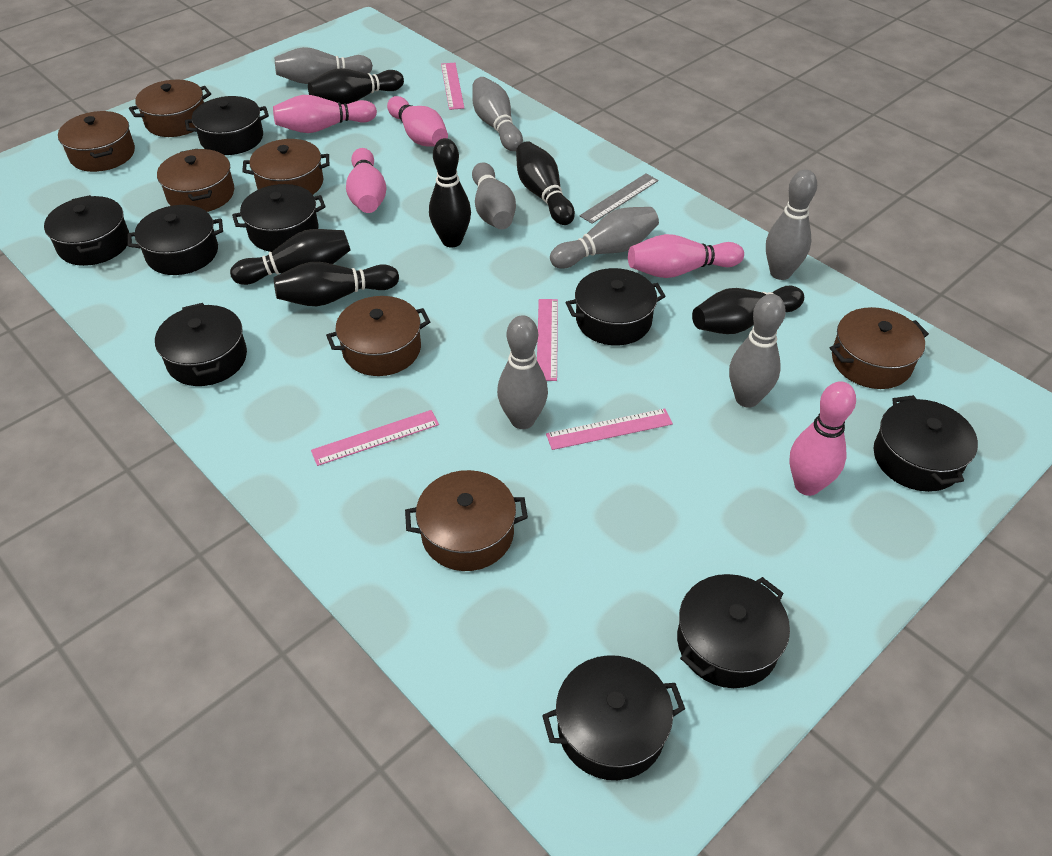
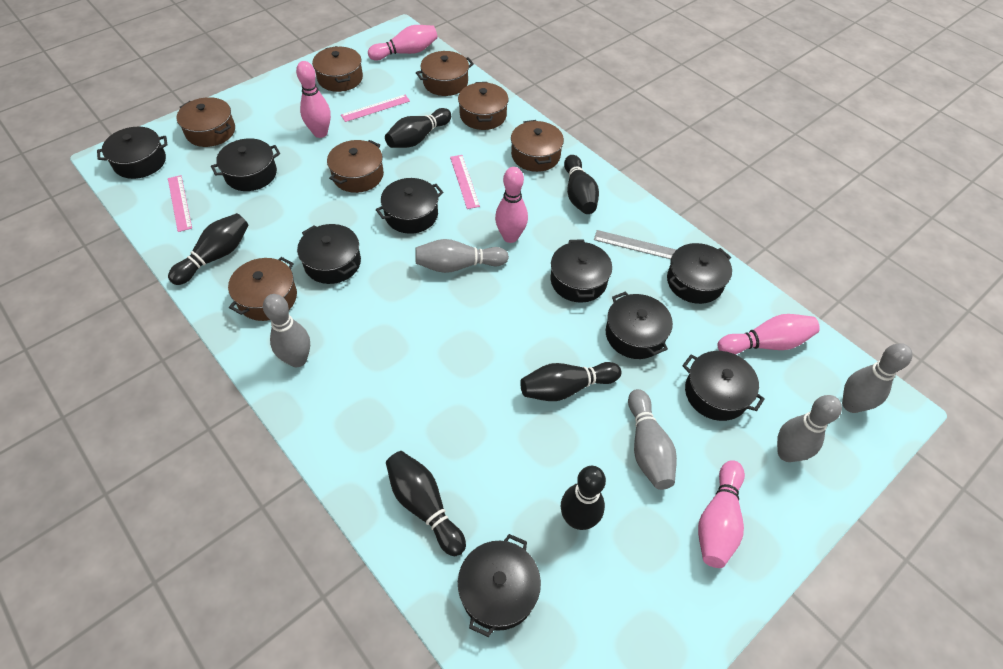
grey bowling pin: 7 -> 5
pink ruler: 4 -> 3

